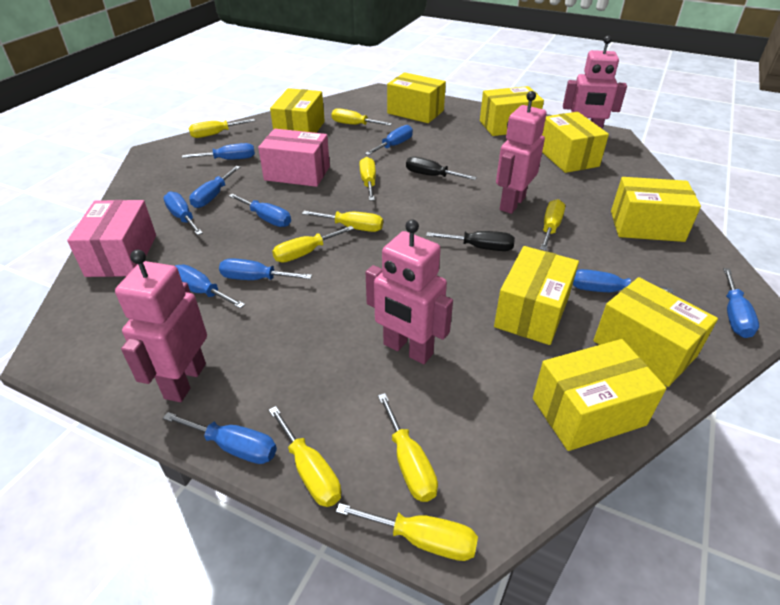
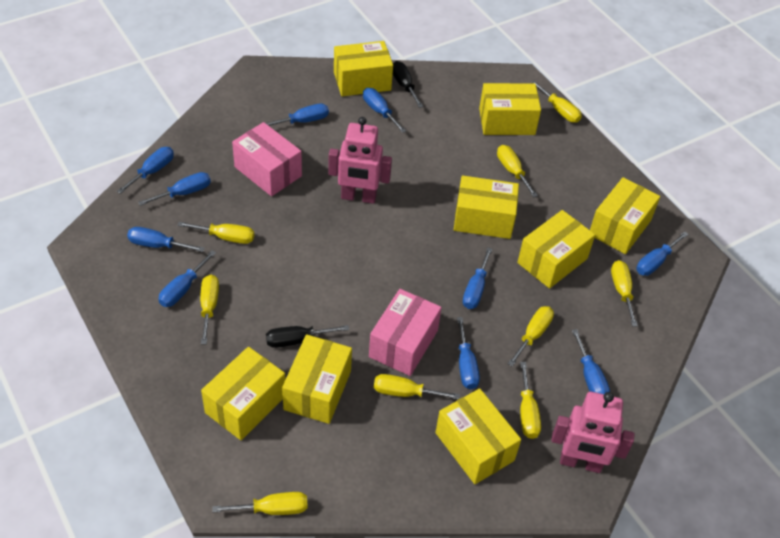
pink robot: 4 -> 2

